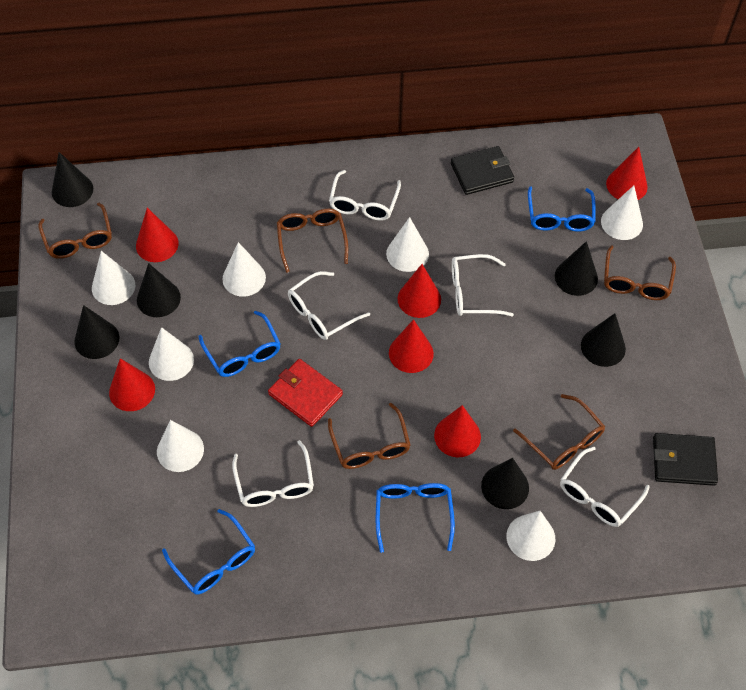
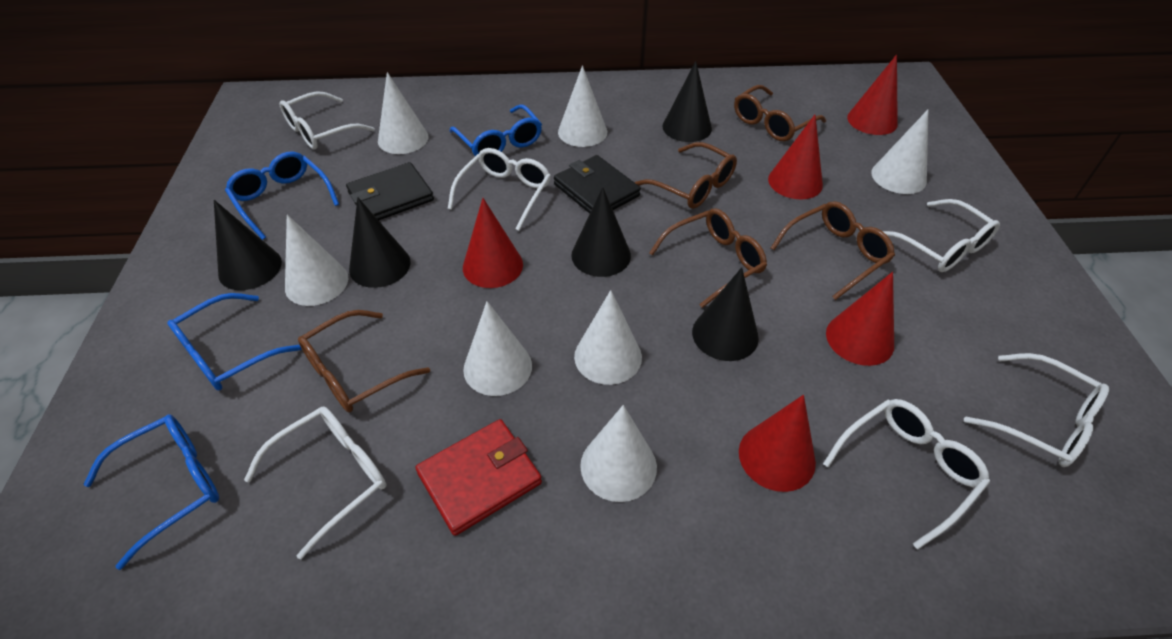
black cone: 6 -> 5
red cone: 6 -> 5
white glasses: 5 -> 6

